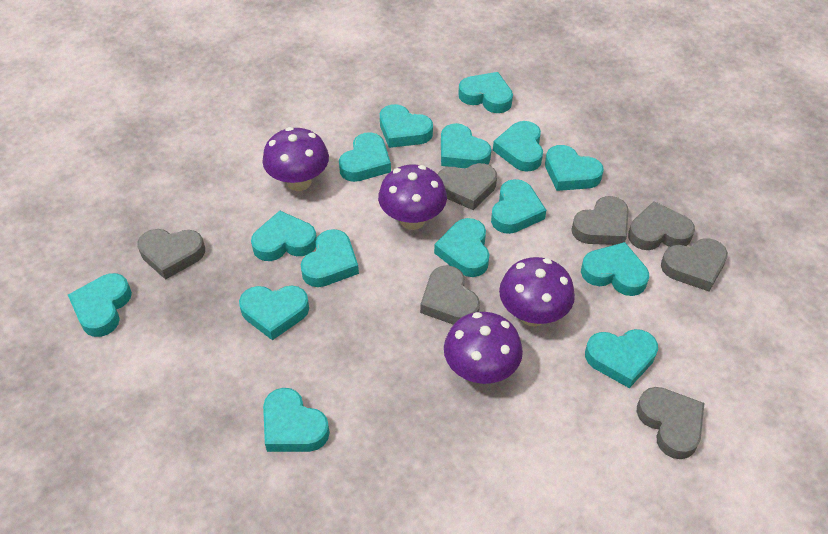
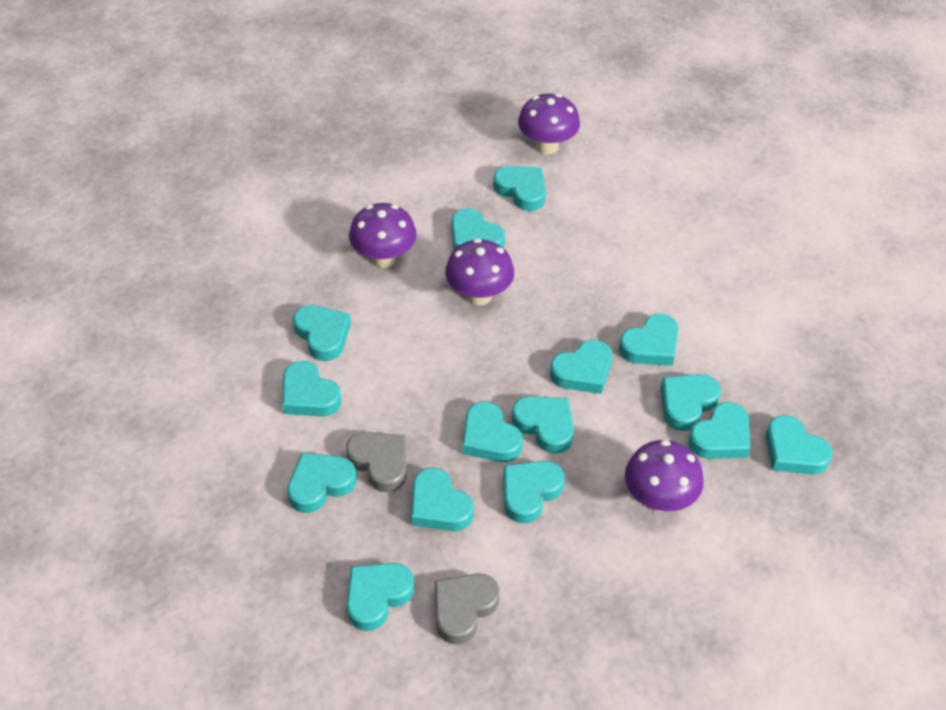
grey heart: 7 -> 2

